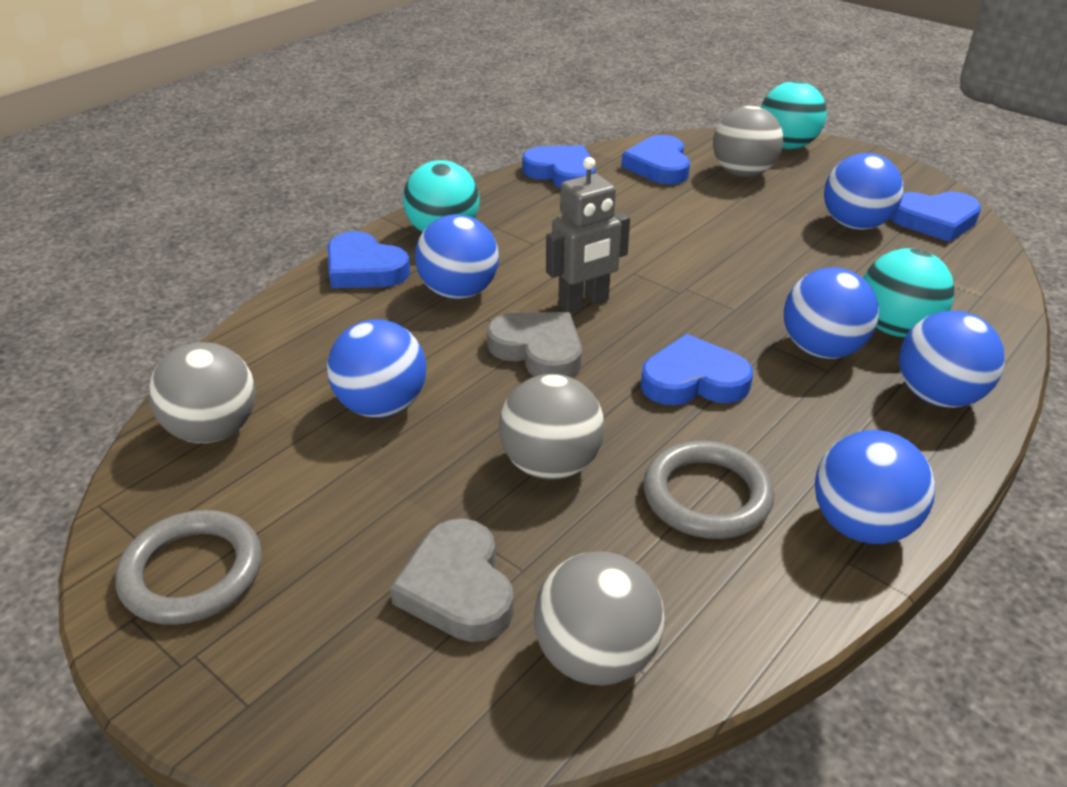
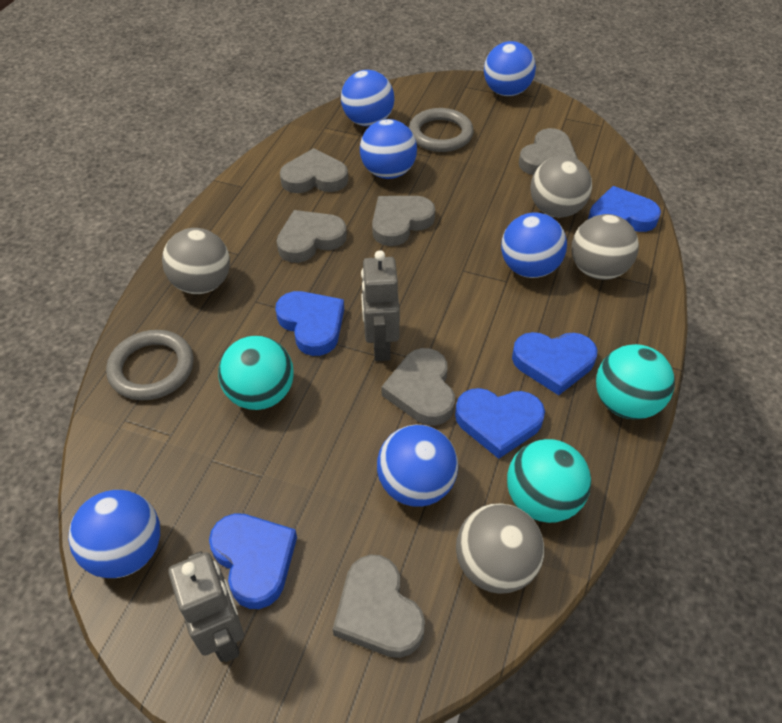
grey heart: 2 -> 6
grey robot: 1 -> 2

